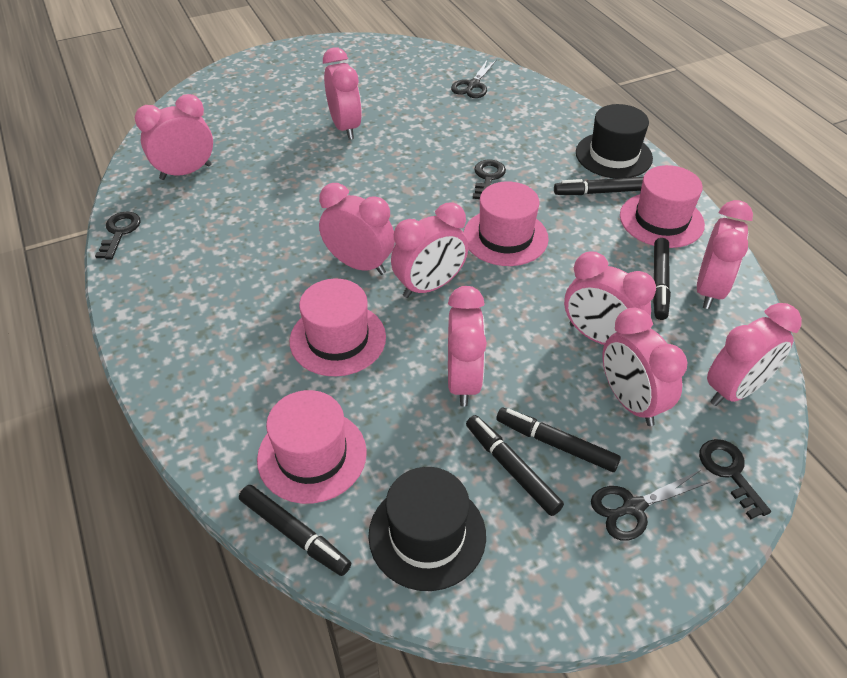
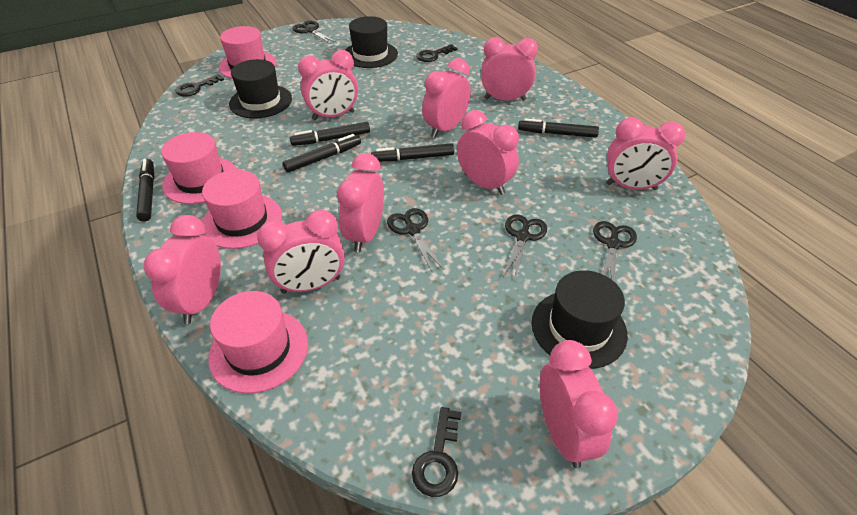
black hat: 2 -> 3
black scissors: 2 -> 4

